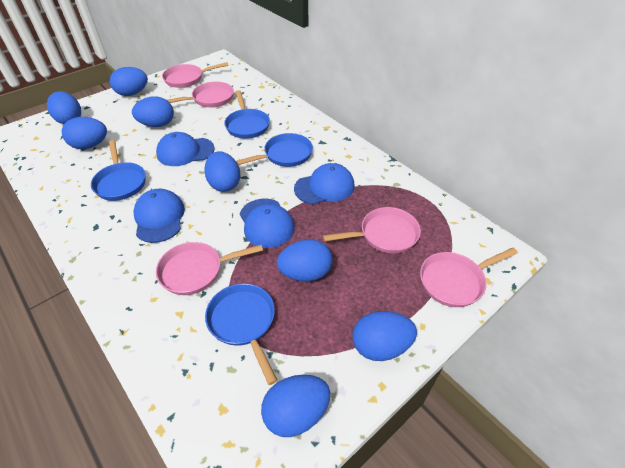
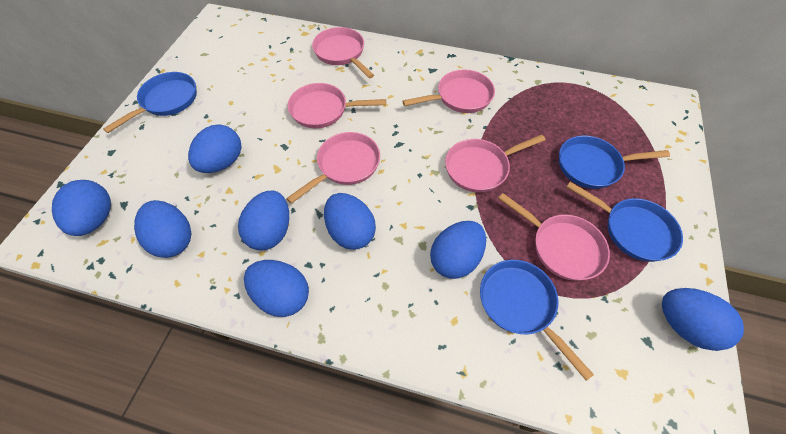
blue cap: 4 -> 0
pink pan: 5 -> 6

